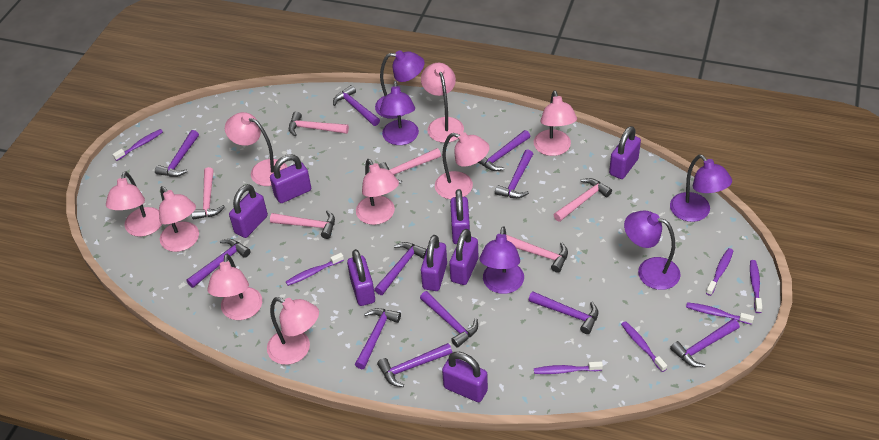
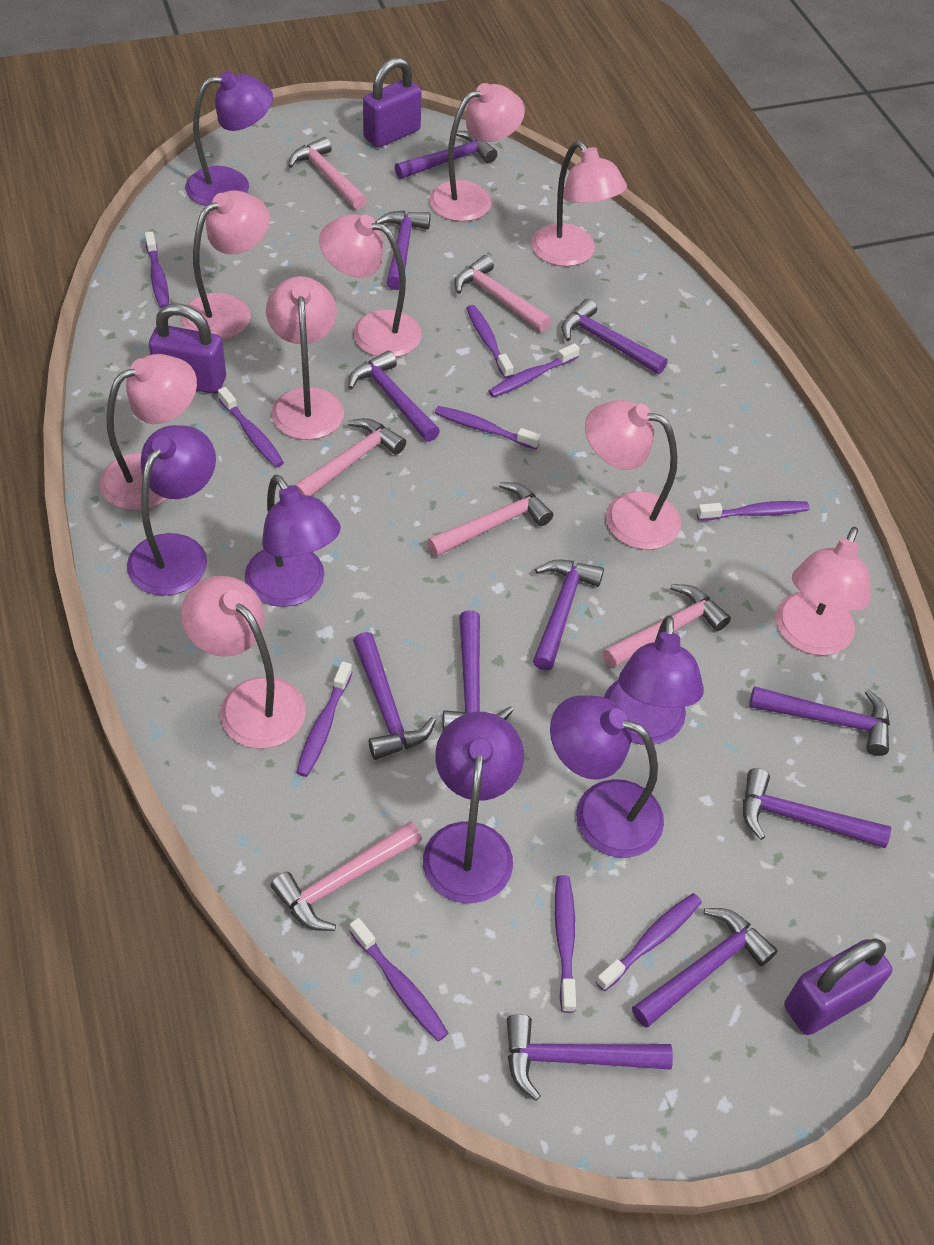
purple lamp: 5 -> 6
purple padlock: 8 -> 3
purple toothbrush: 7 -> 10

